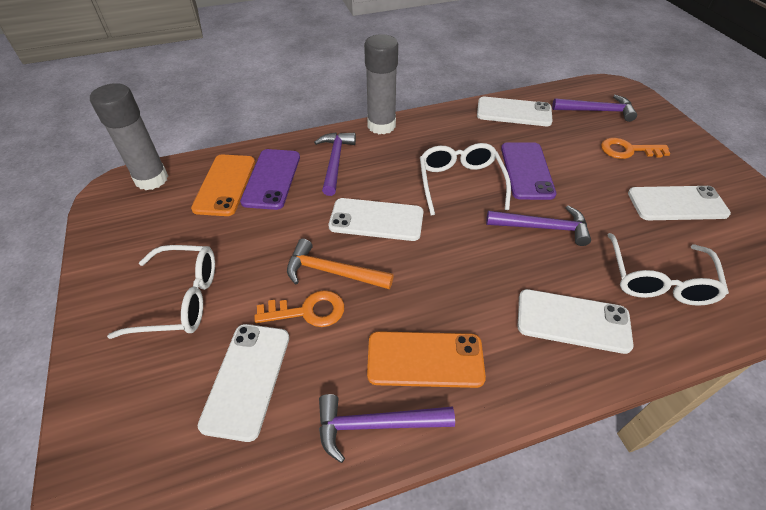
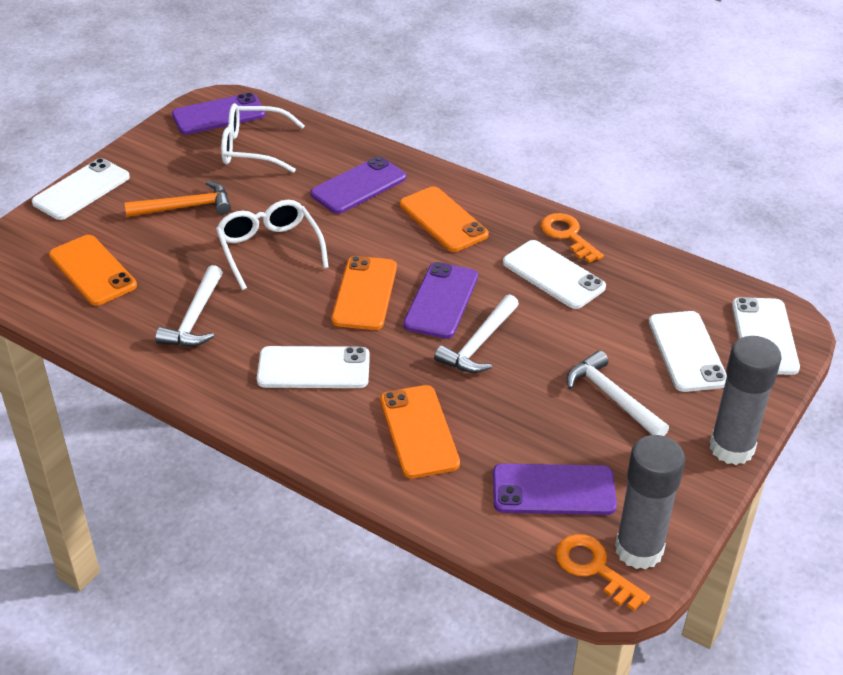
orange phone: 2 -> 4
purple hammer: 4 -> 0
purple phone: 2 -> 4
white glasses: 3 -> 2
white hammer: 0 -> 3

